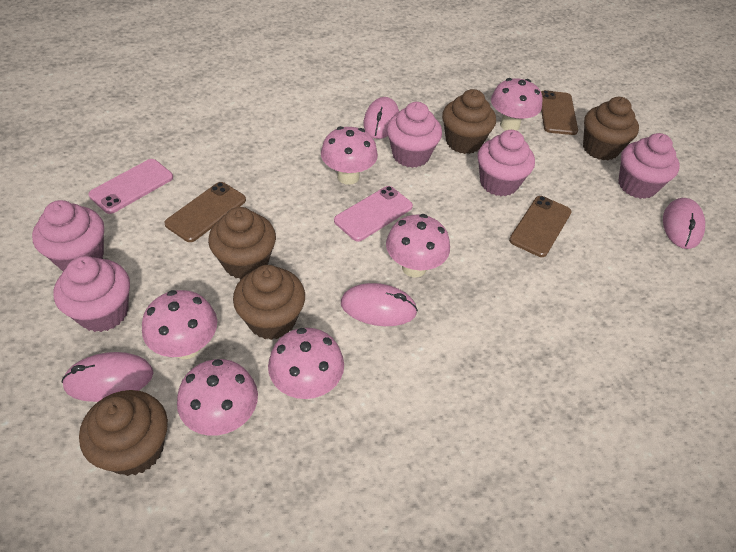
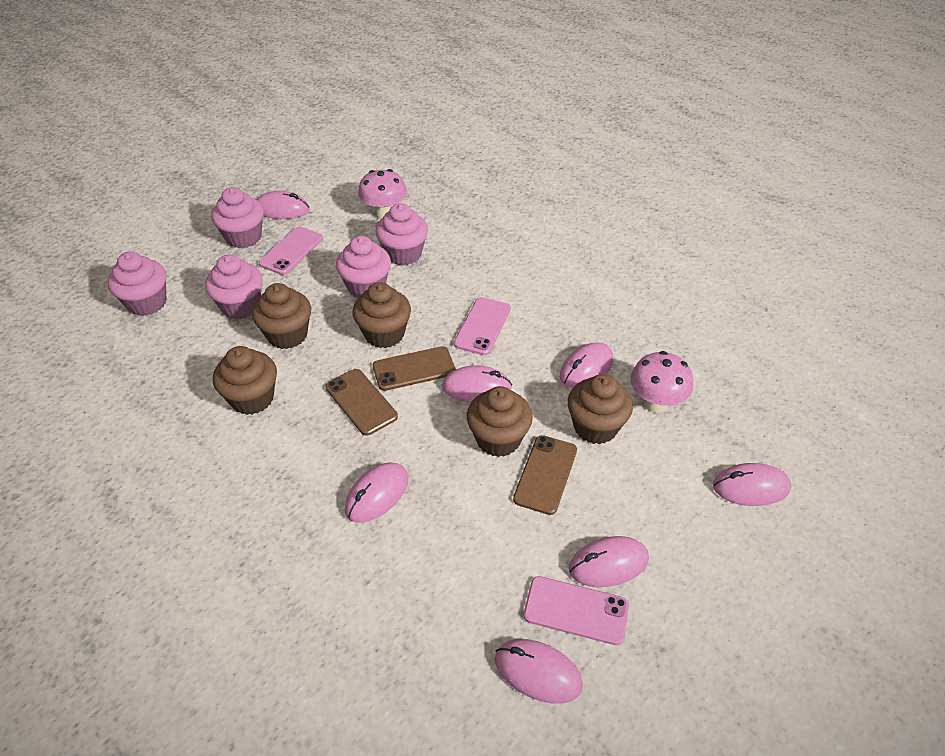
pink mouse: 4 -> 7
pink mushroom: 6 -> 2
pink phone: 2 -> 3

